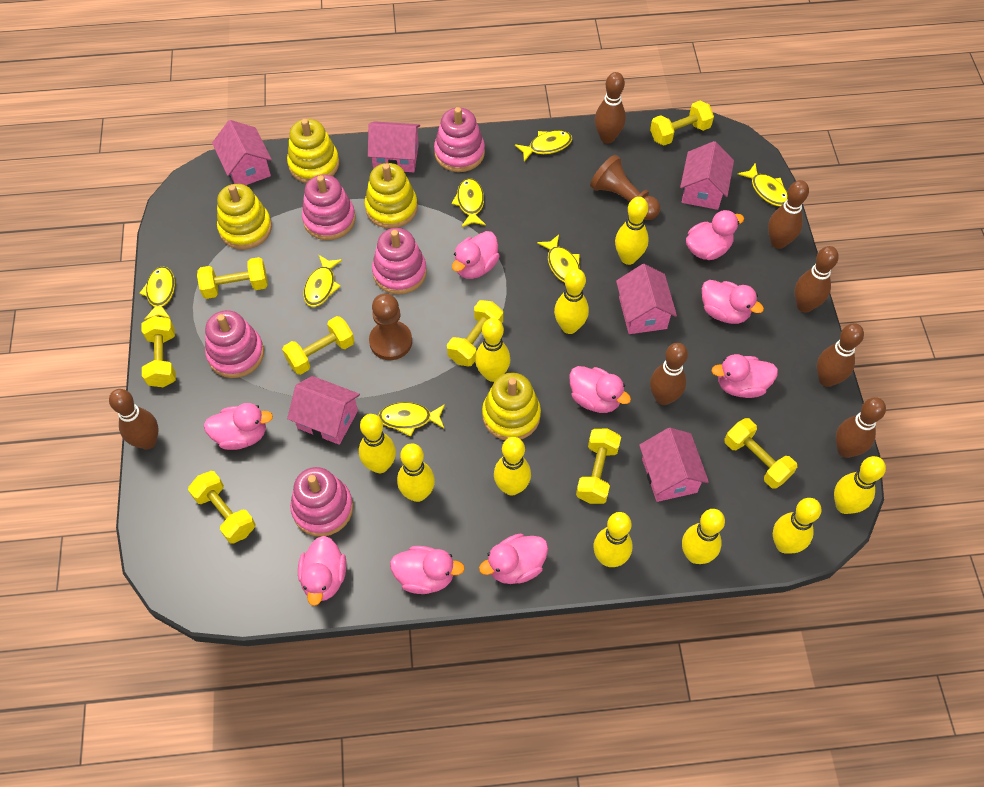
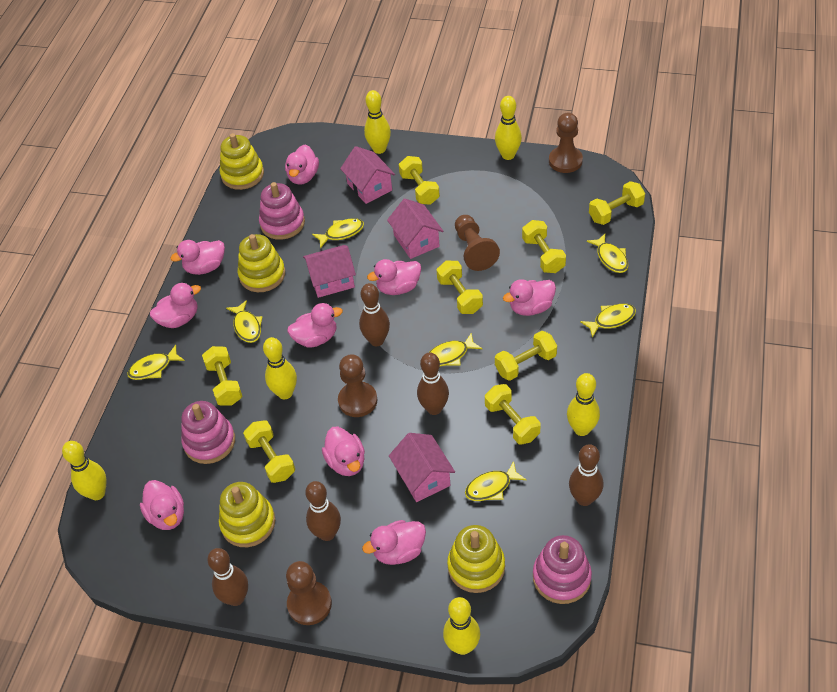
brown bowling pin: 7 -> 5
brown pawn: 2 -> 4
pink house: 6 -> 4
pink stacking toy: 5 -> 3
yellow bowling pin: 10 -> 6

